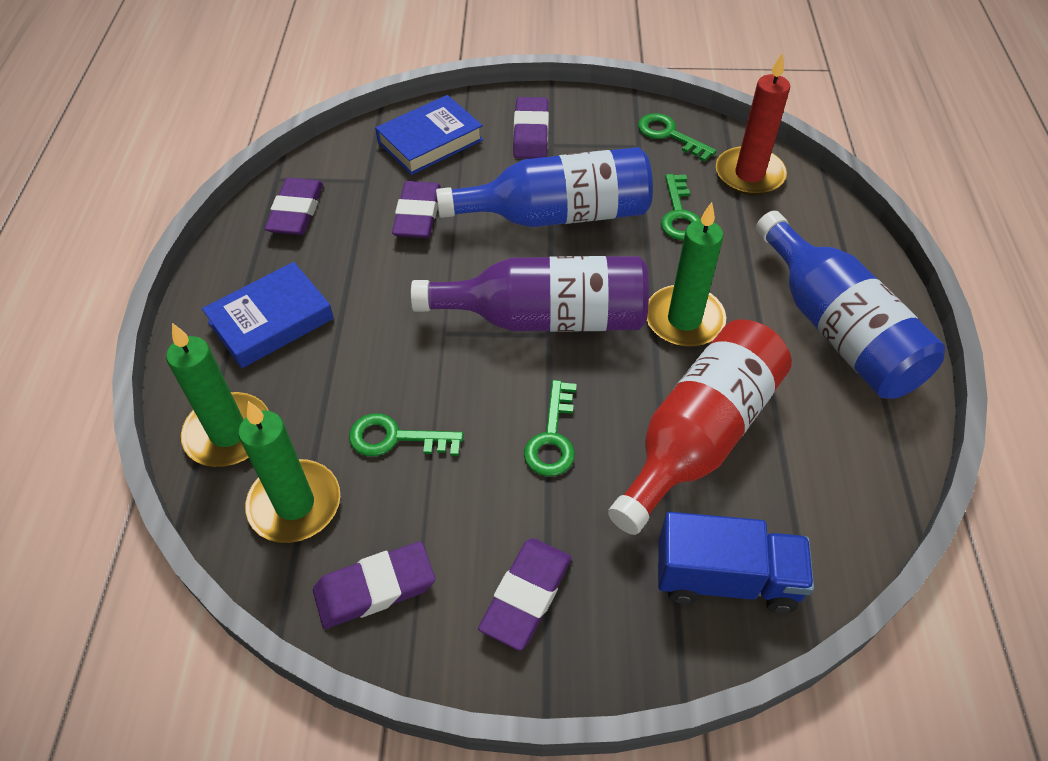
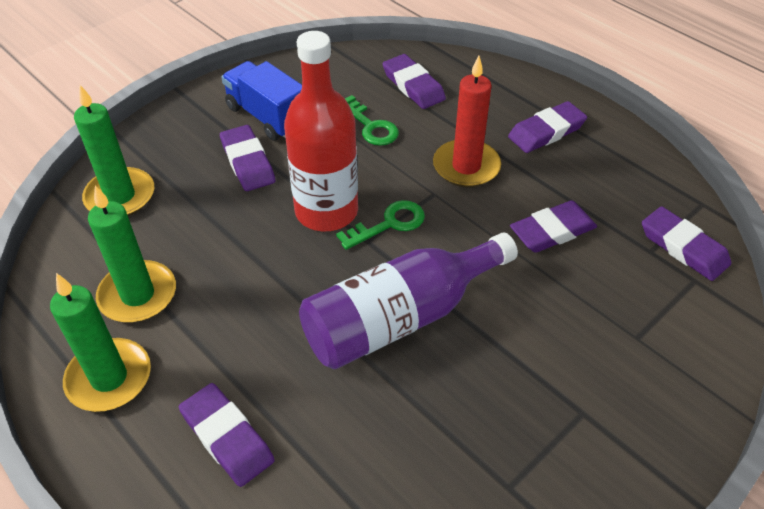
blue book: 2 -> 0
blue bottle: 2 -> 0
green key: 4 -> 2
purple eraser: 5 -> 6

